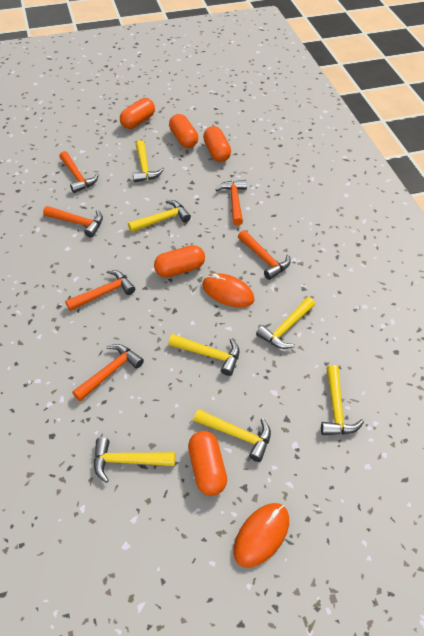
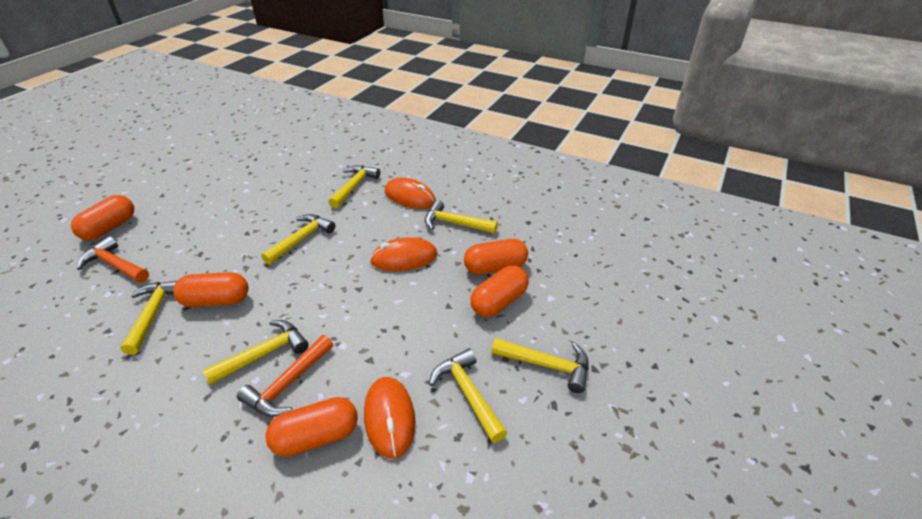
orange hammer: 6 -> 2
orange mouse: 2 -> 3

